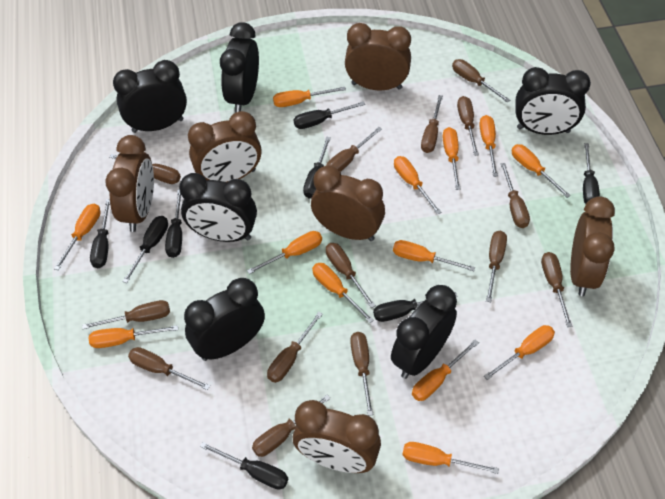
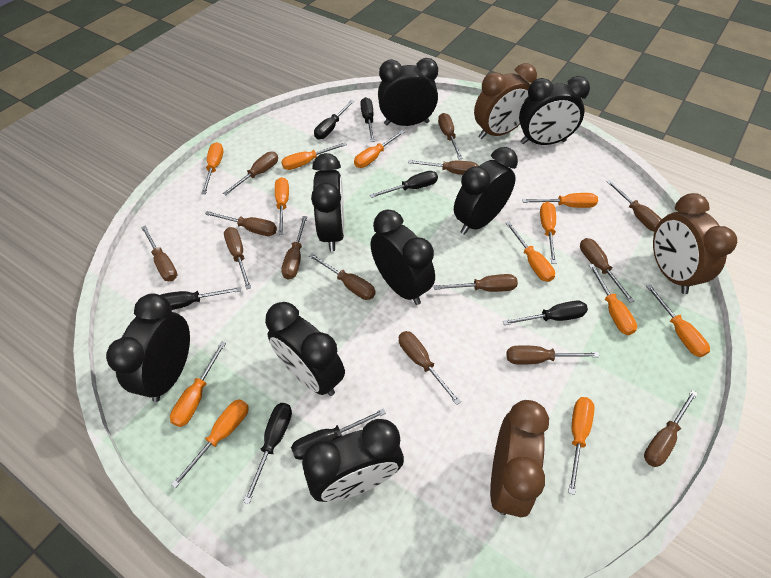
black clock: 6 -> 8
black screwdriver: 8 -> 7
brown clock: 6 -> 3
orange screwdriver: 13 -> 12

